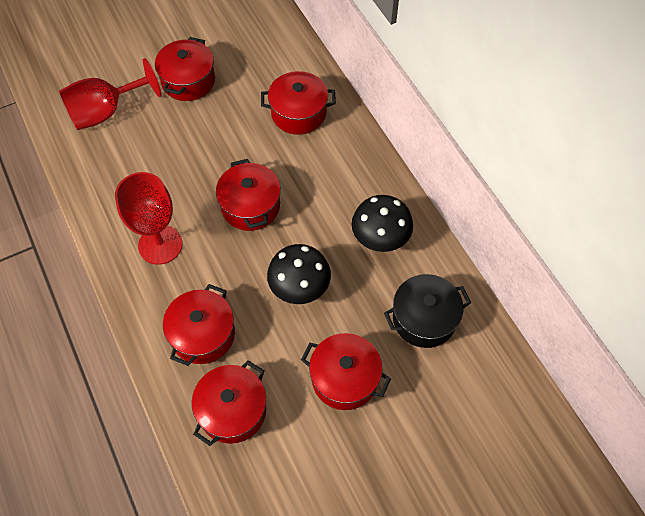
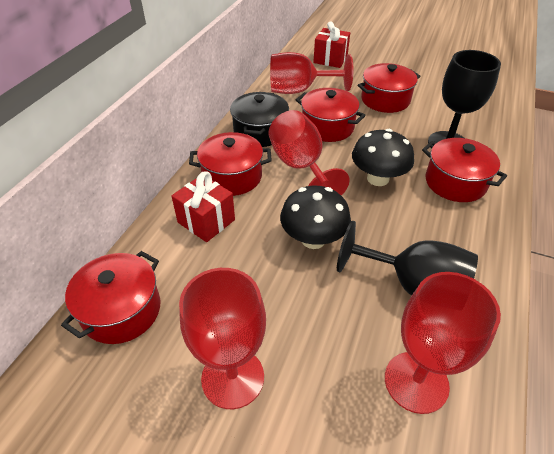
black goblet: 0 -> 2
red gift: 0 -> 2
red goblet: 2 -> 4
red pot: 6 -> 5

